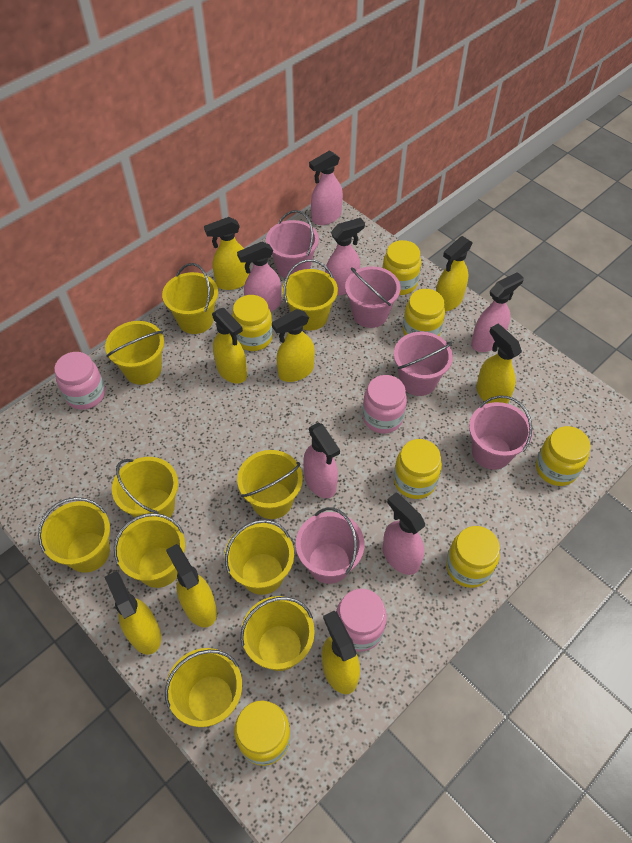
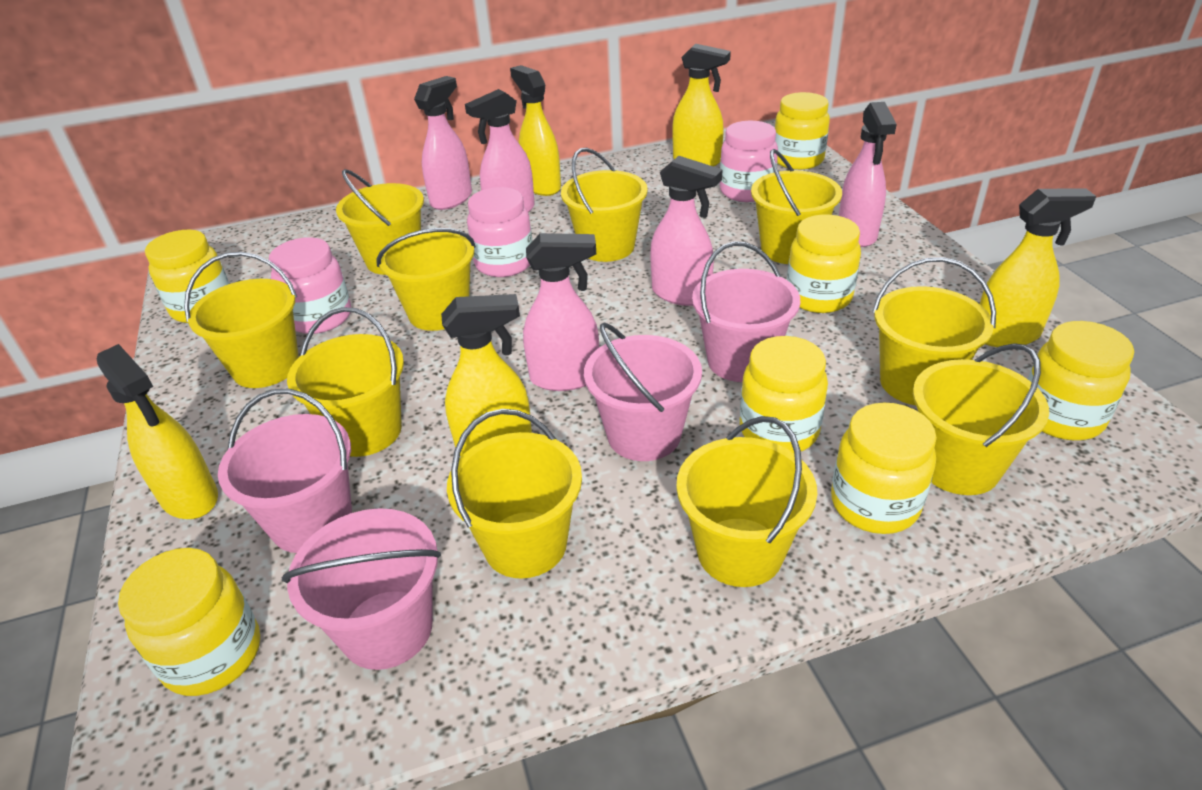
pink bucket: 5 -> 4
pink spray bottle: 6 -> 5
yellow spray bottle: 8 -> 5

